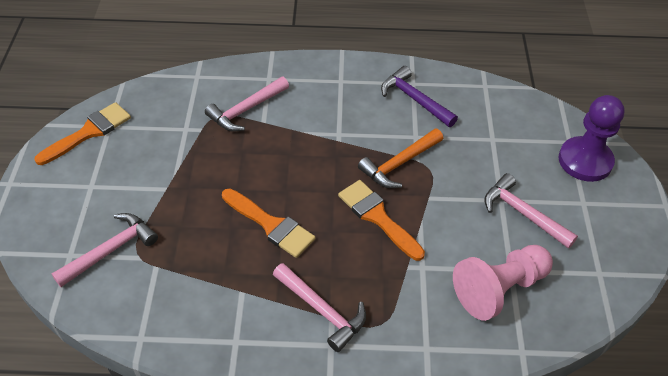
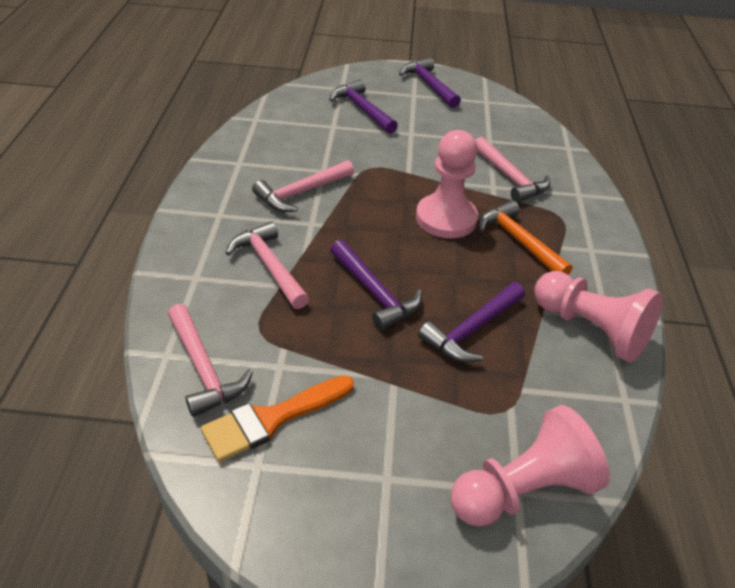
orange brush: 3 -> 1
pink pawn: 1 -> 3
purple hammer: 1 -> 4
purple pawn: 1 -> 0

